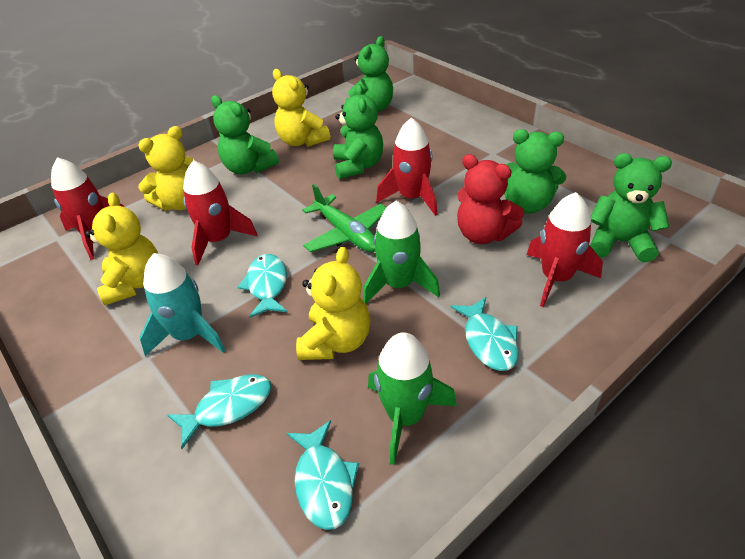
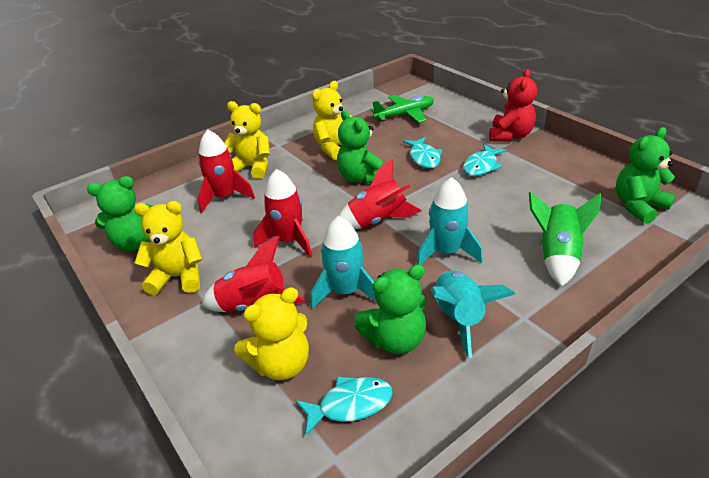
green rocket: 2 -> 1
green teddy bear: 5 -> 4
turquoise fish: 4 -> 3
turquoise rocket: 1 -> 3

